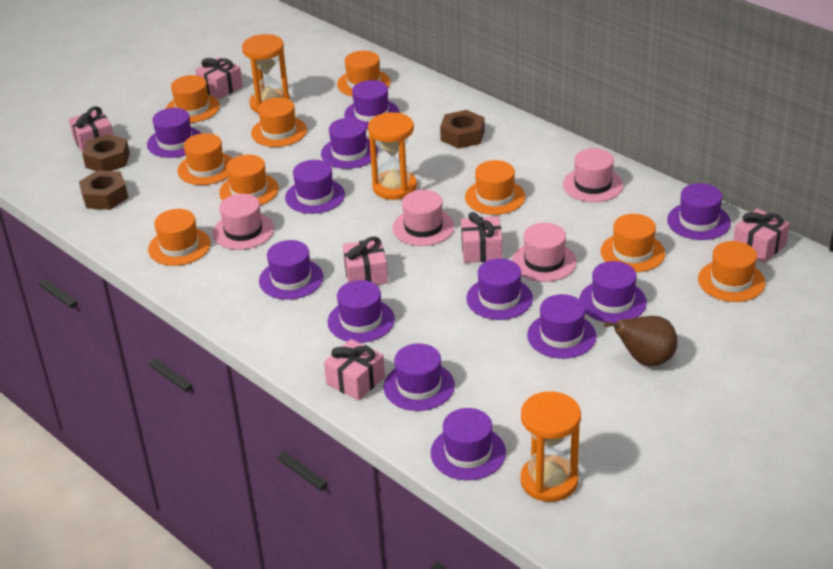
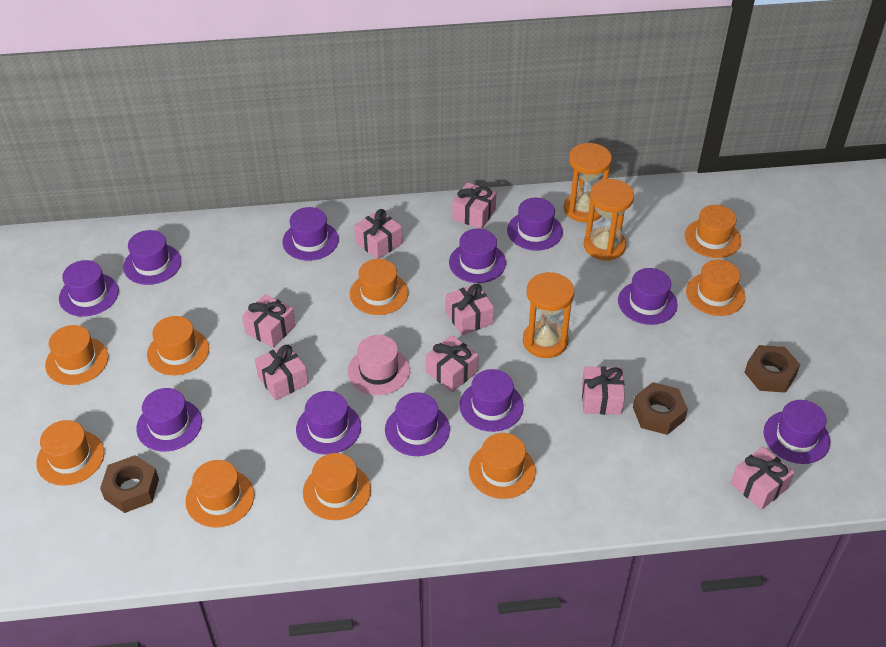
brown pear: 1 -> 0
pink gift: 6 -> 8
pink hat: 4 -> 1
purple hat: 12 -> 11

